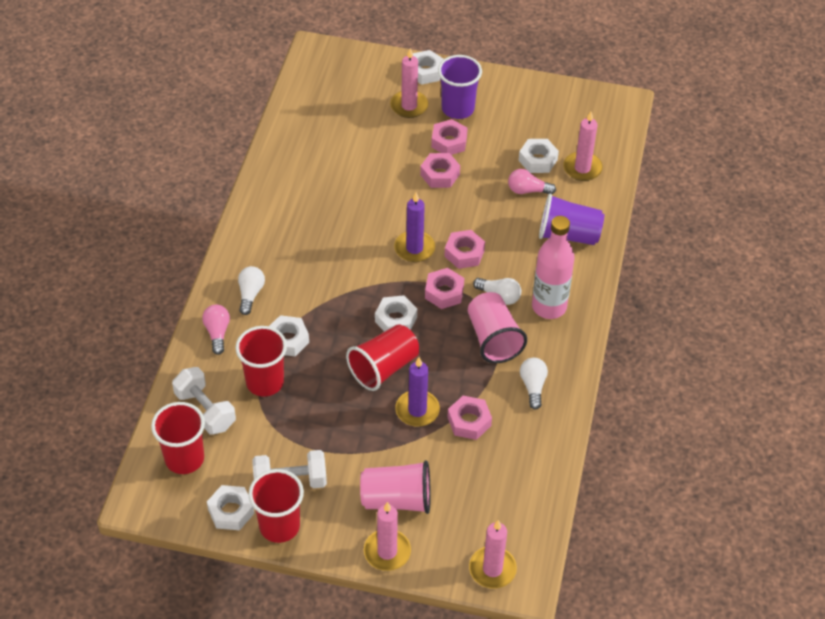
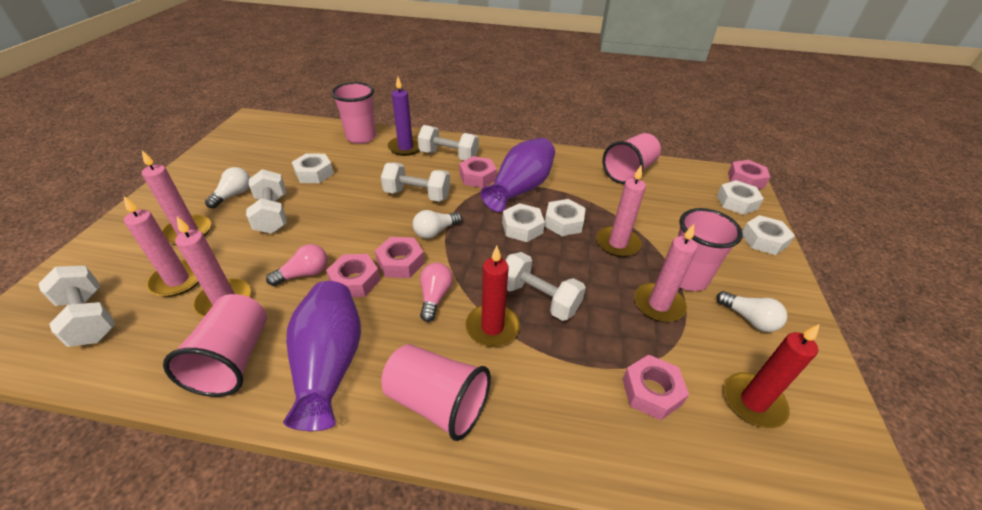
pink bottle: 1 -> 0
pink candle: 4 -> 5
pink cup: 2 -> 5
purple candle: 2 -> 1
purple cup: 2 -> 0
purple vase: 0 -> 2
red candle: 0 -> 2
red cup: 4 -> 0
white dumbbell: 2 -> 5

